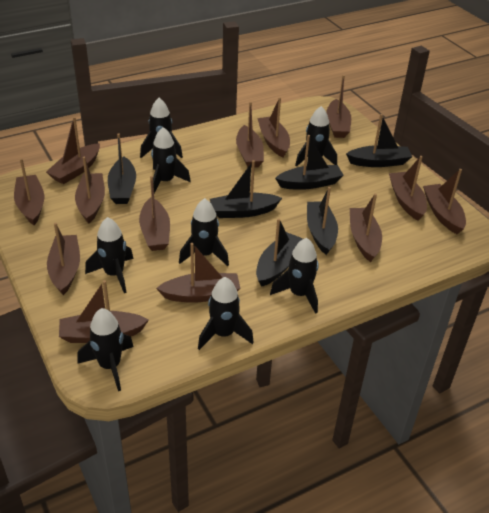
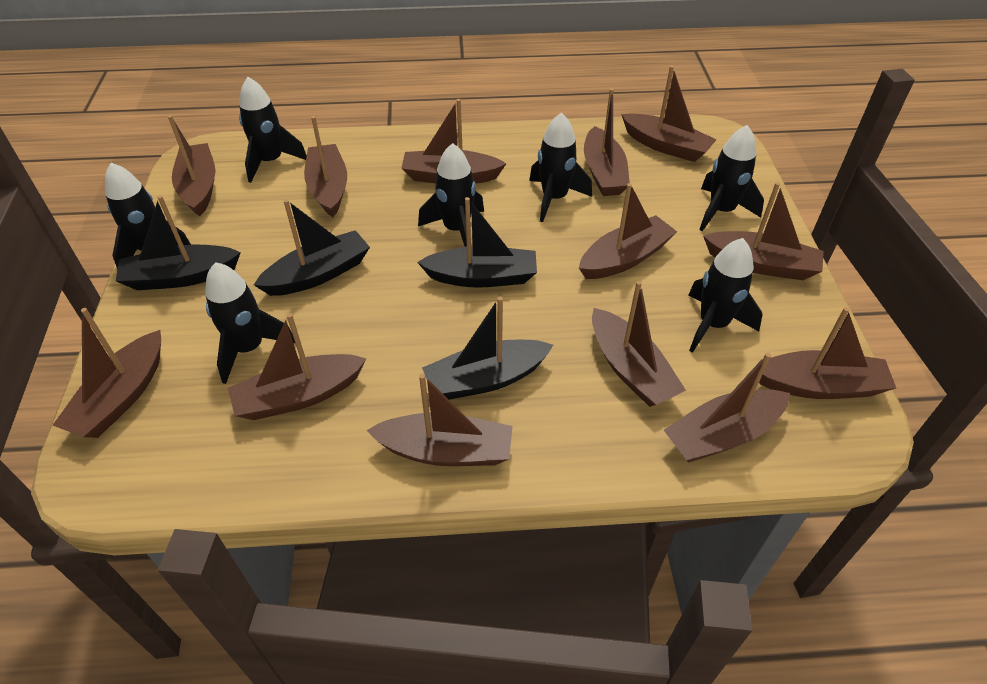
black boat: 6 -> 4
black rocket: 8 -> 7

